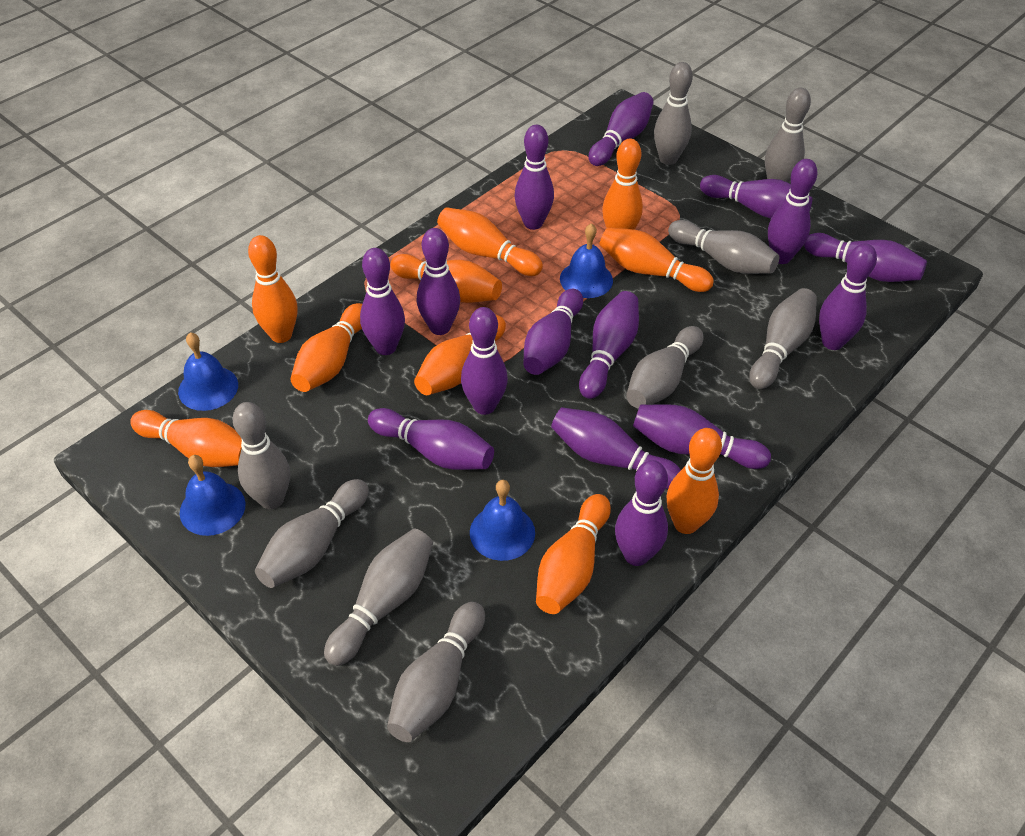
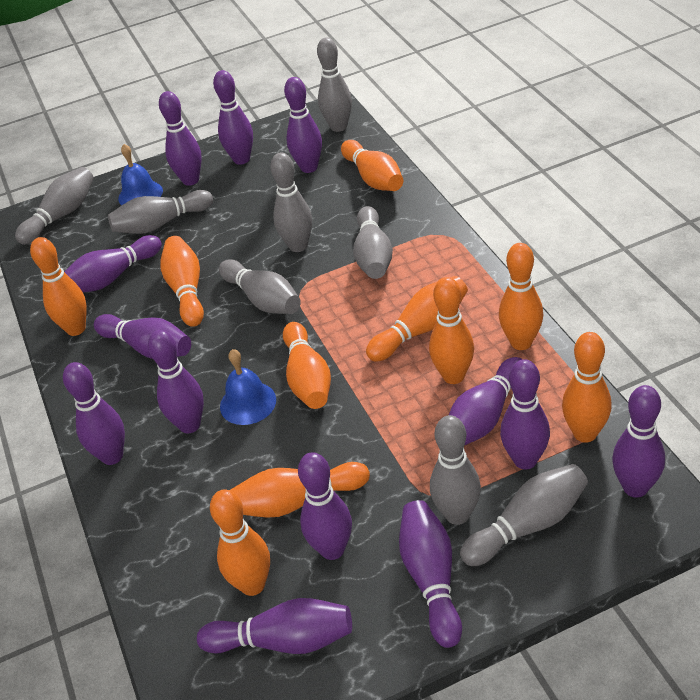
blue bell: 4 -> 2
grey bowling pin: 9 -> 8
purple bowling pin: 15 -> 13

